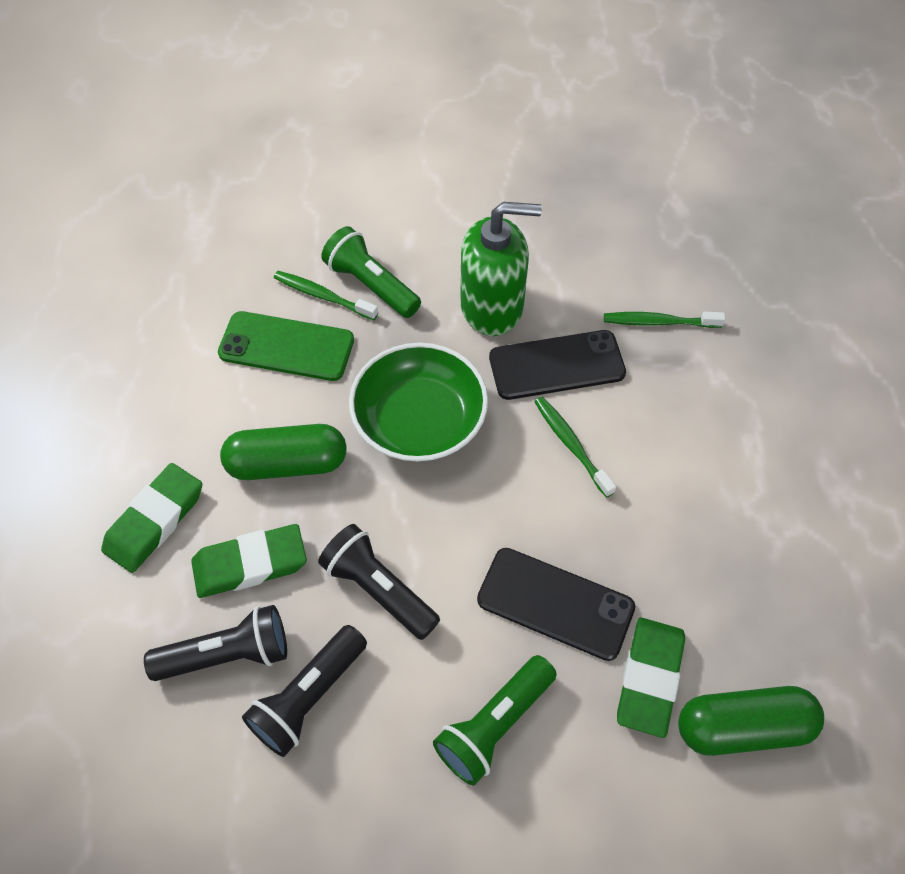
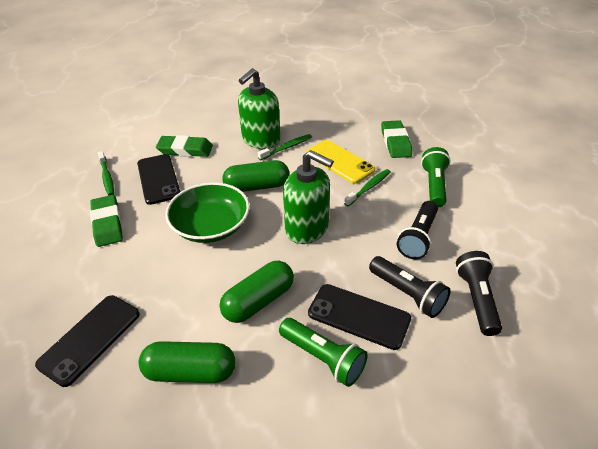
black phone: 2 -> 3
green capsule: 2 -> 3
green phone: 1 -> 0
green soap dispenser: 1 -> 2
yellow phone: 0 -> 1

